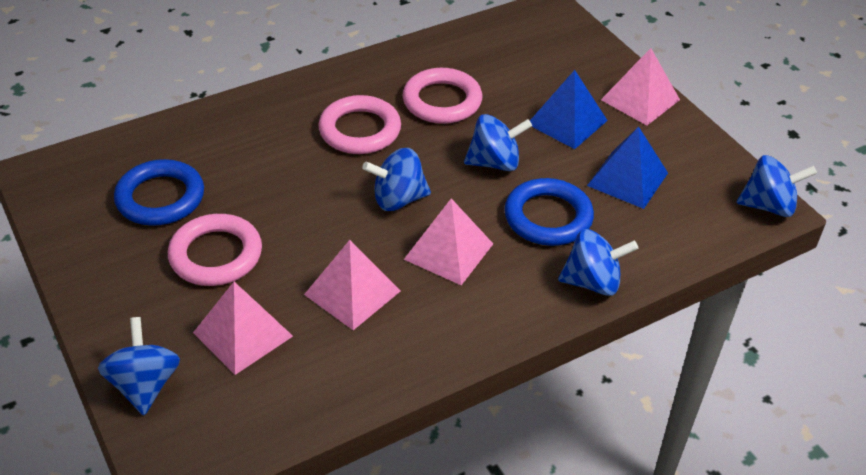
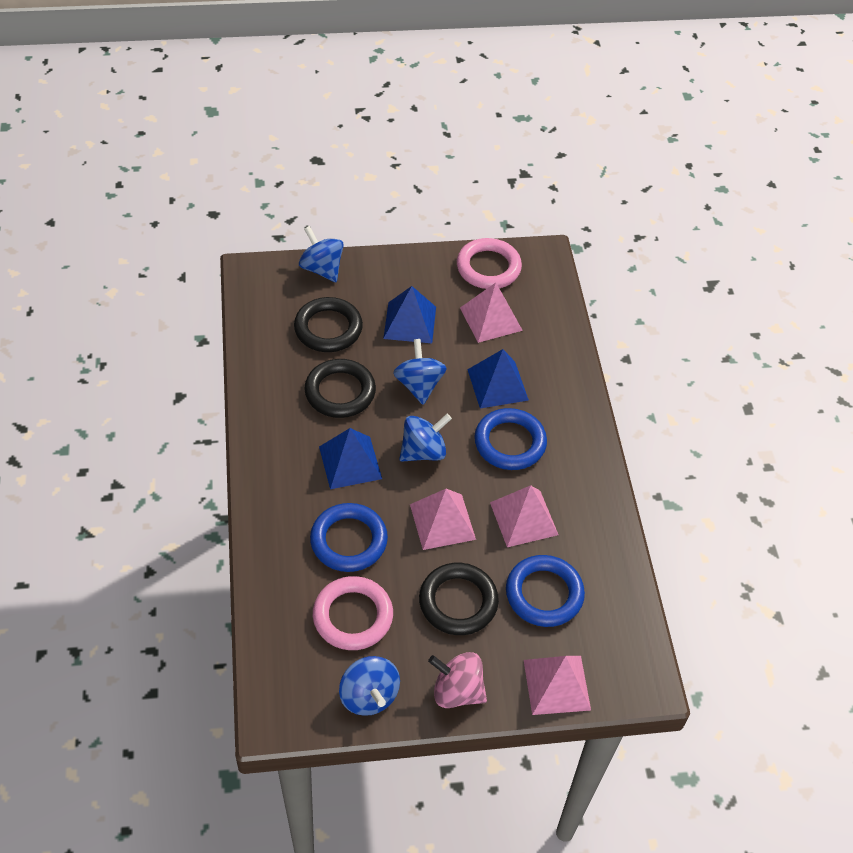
black ring: 0 -> 3
blue pyramid: 2 -> 3
blue ring: 2 -> 3
blue spinning top: 5 -> 4
pink ring: 3 -> 2
pink spinning top: 0 -> 1

